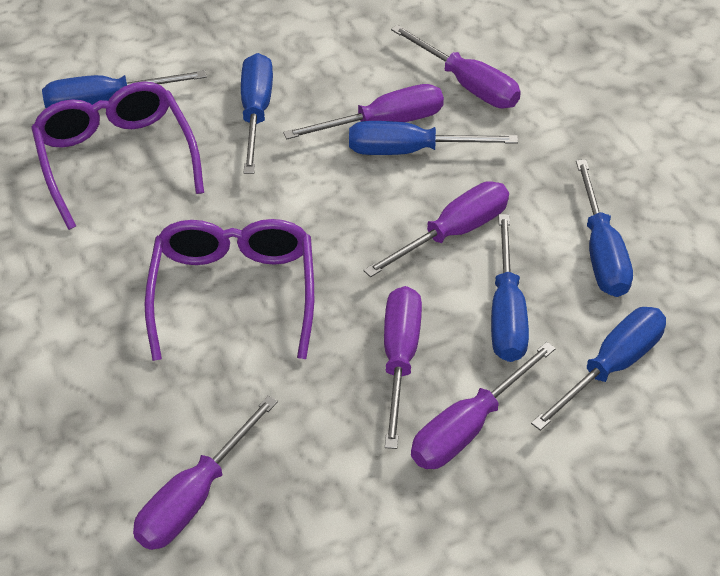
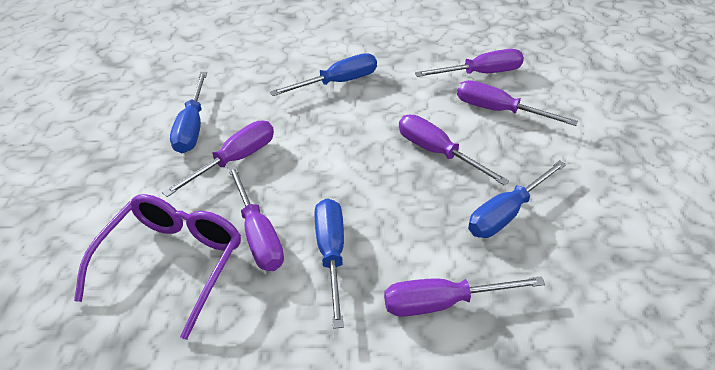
blue screwdriver: 6 -> 4
purple glasses: 2 -> 1

